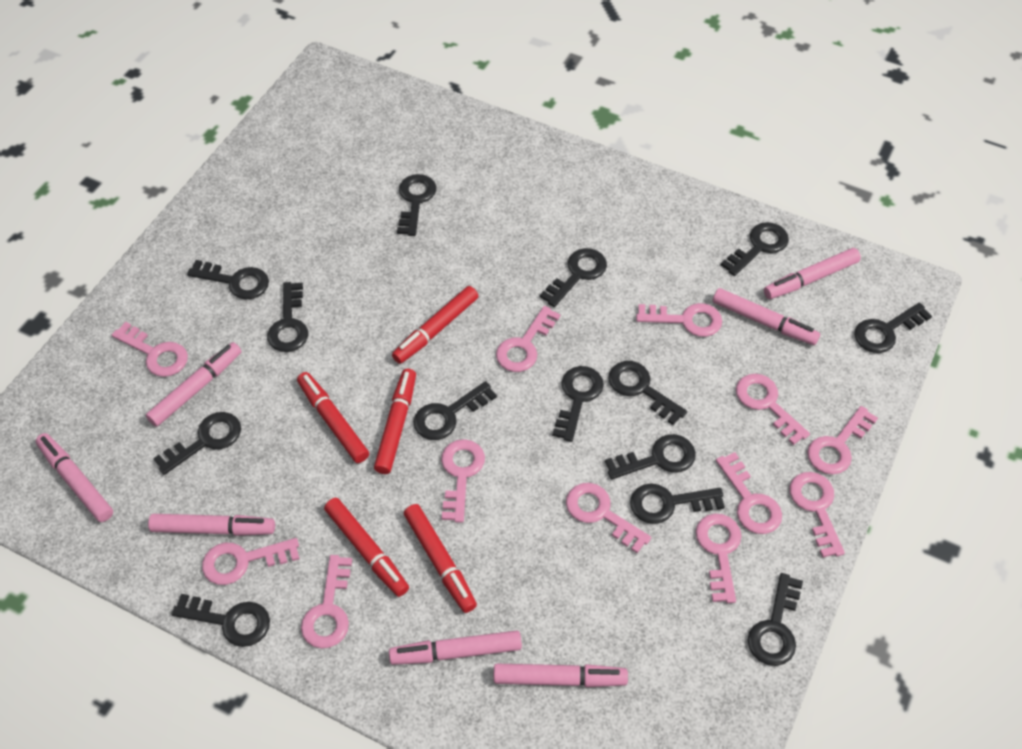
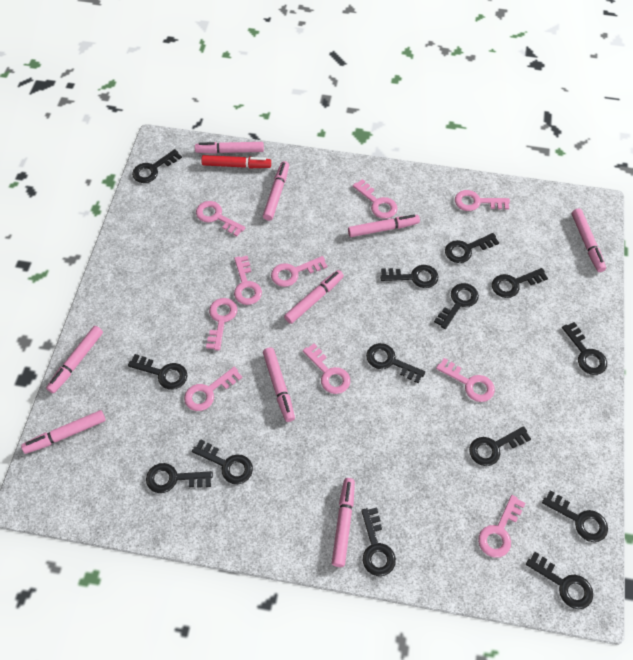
pink key: 12 -> 10
pink marker: 7 -> 9
red marker: 5 -> 1

